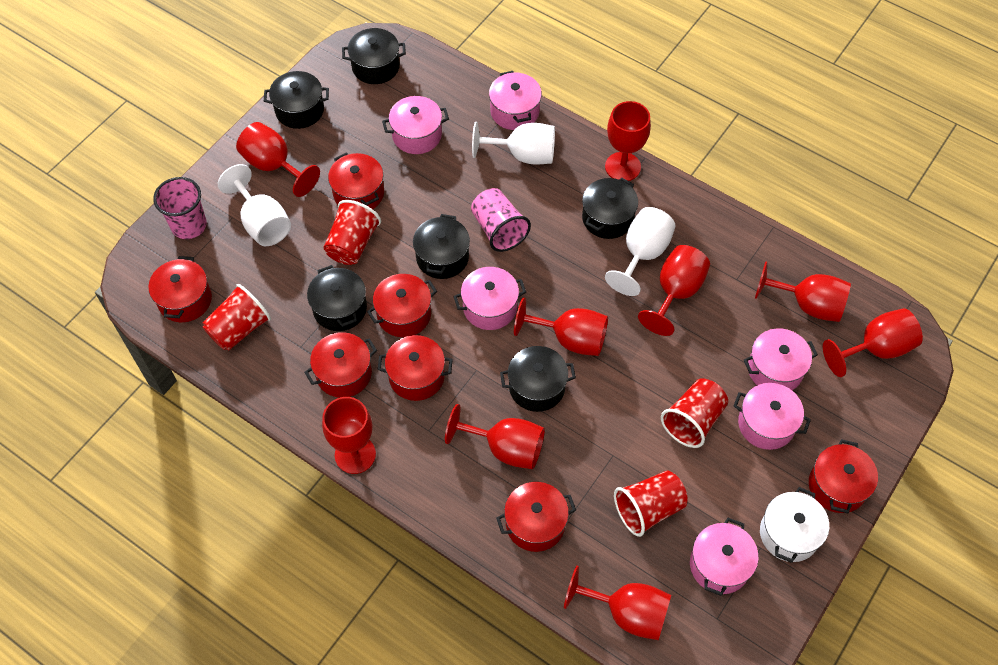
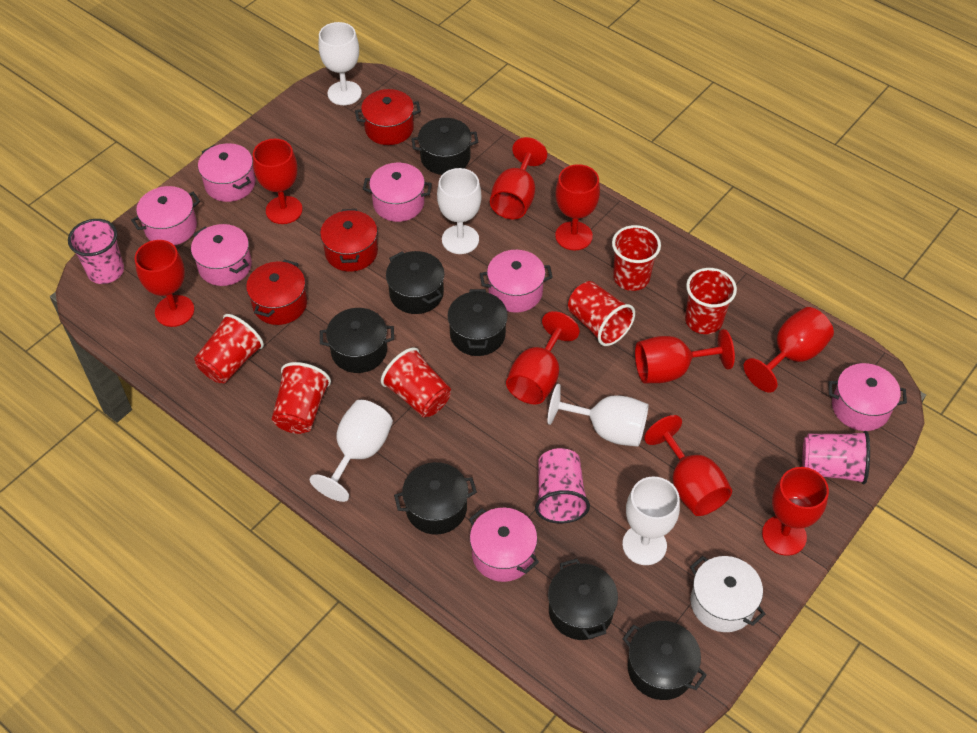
black pot: 6 -> 7
pink cup: 2 -> 3
pink pot: 6 -> 7
red cup: 4 -> 6
red pot: 7 -> 3
white goblet: 3 -> 5

